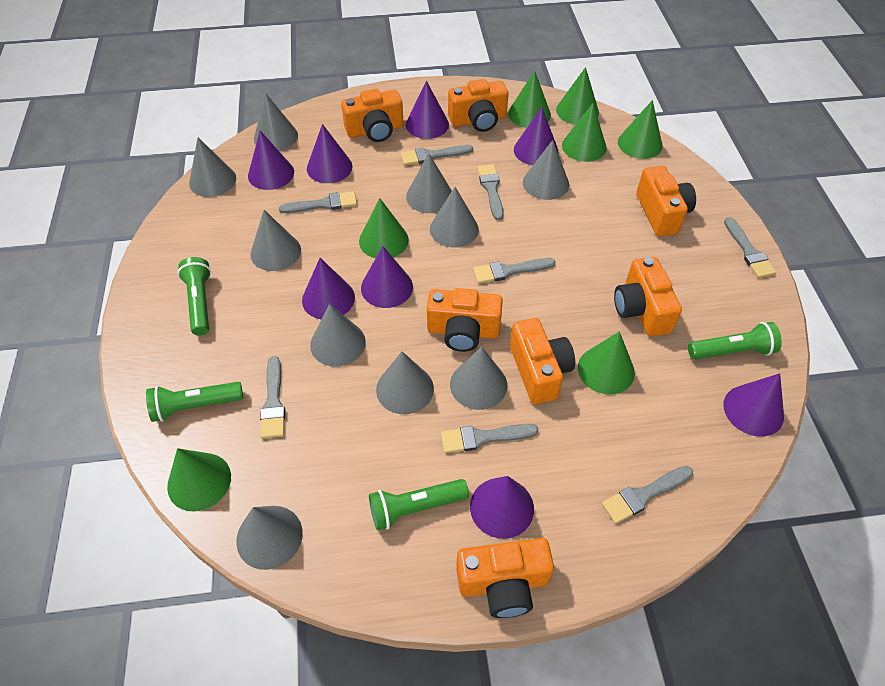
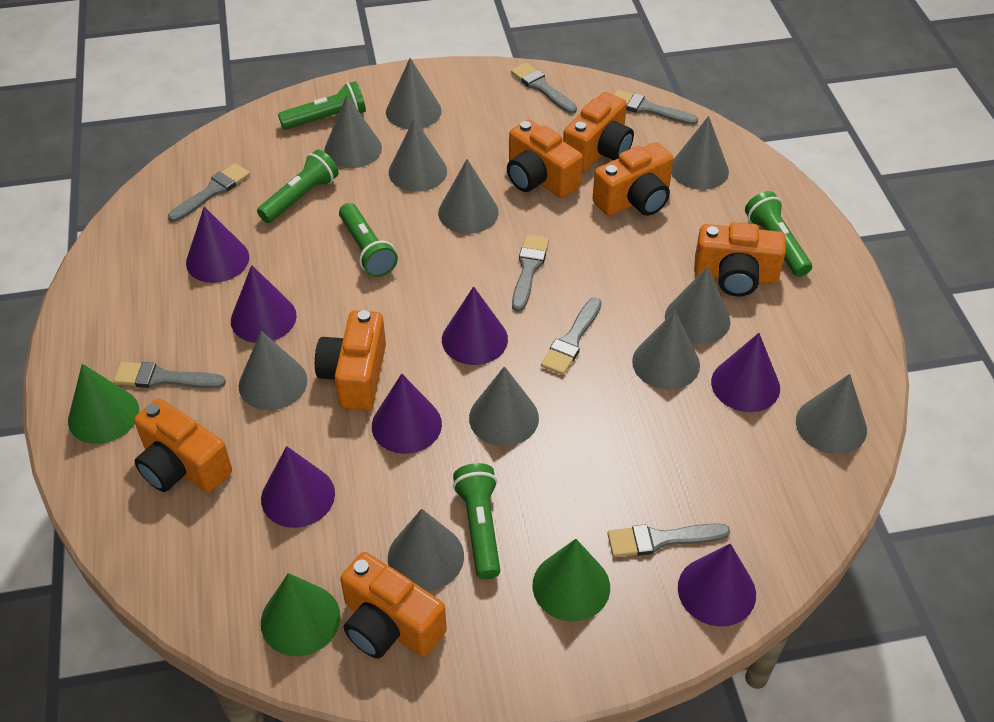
green cone: 7 -> 3
green flashlight: 4 -> 5
grey brush: 8 -> 7
grey cone: 10 -> 11
purple cone: 8 -> 7

